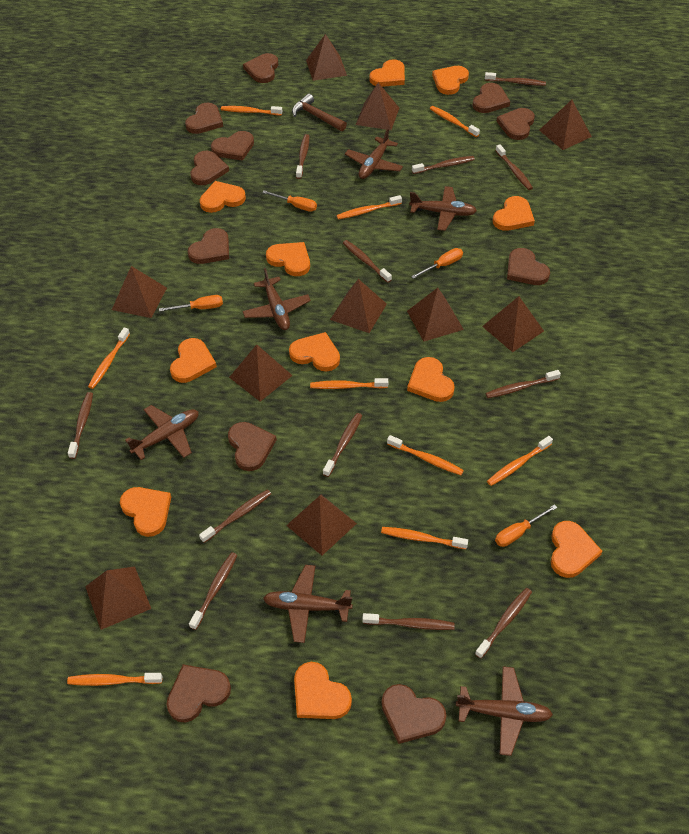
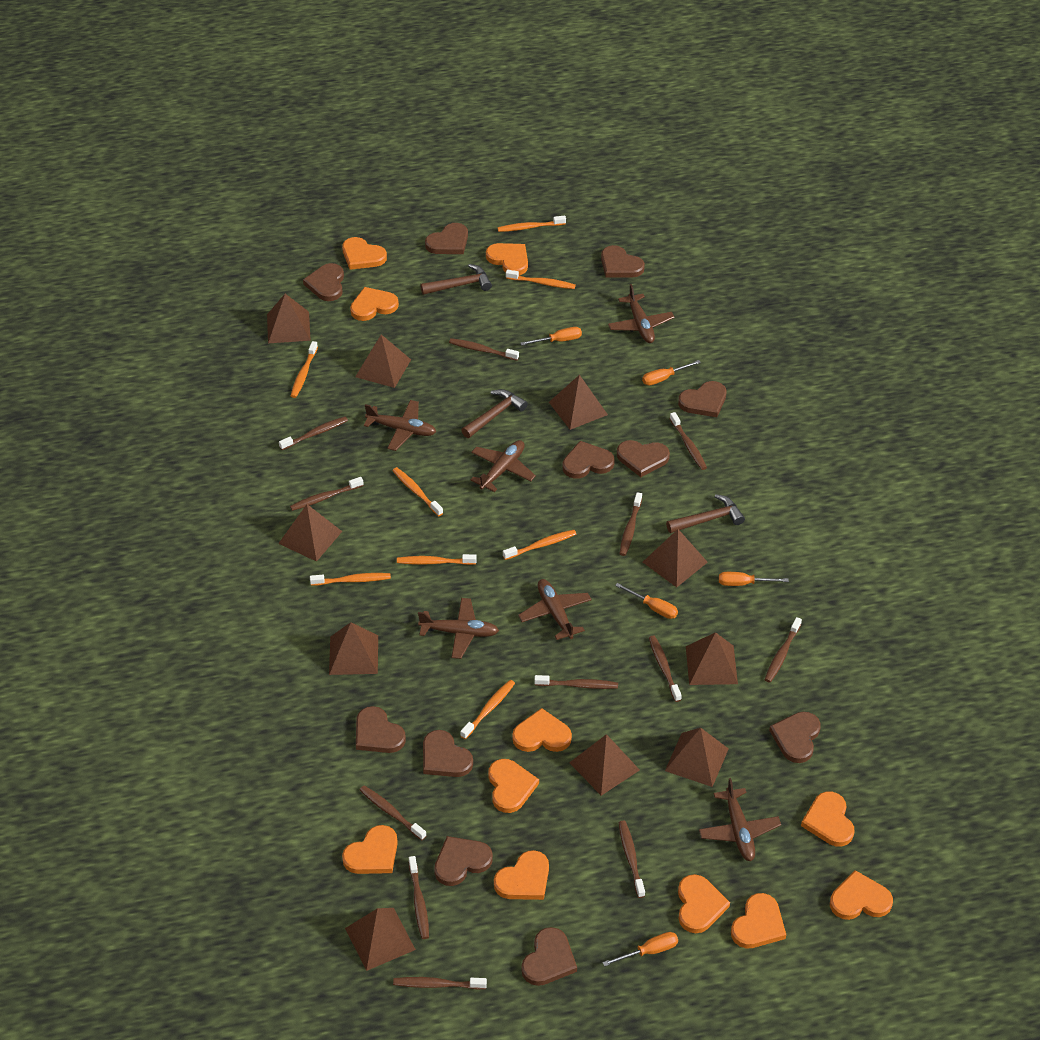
brown hammer: 1 -> 3
orange screwdriver: 4 -> 5
orange toothbrush: 9 -> 8

